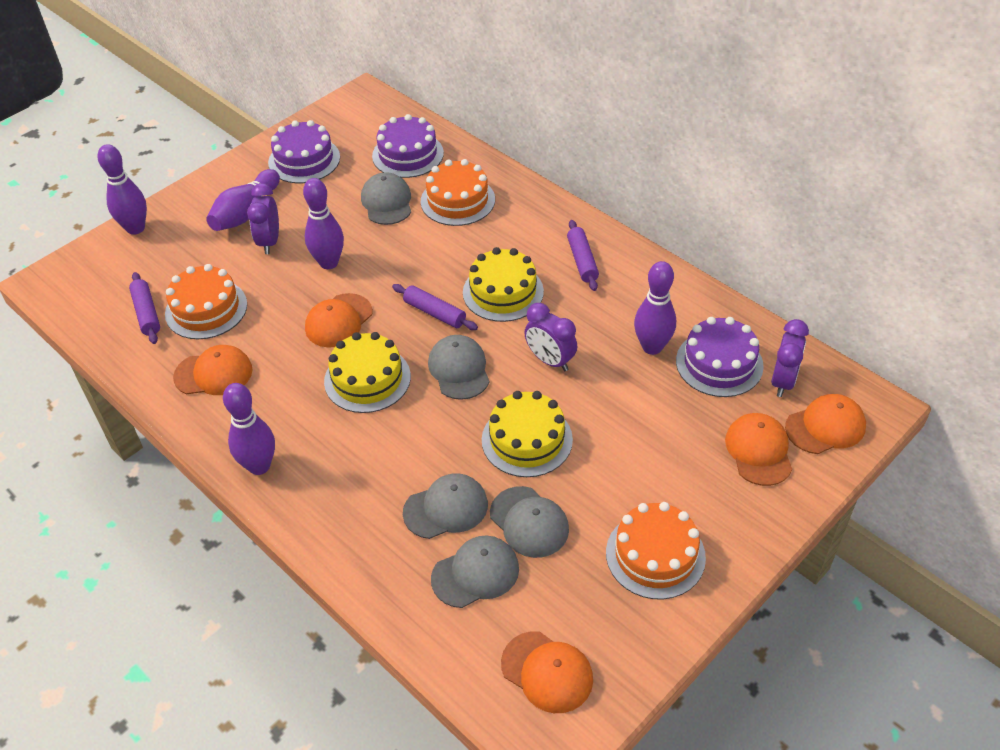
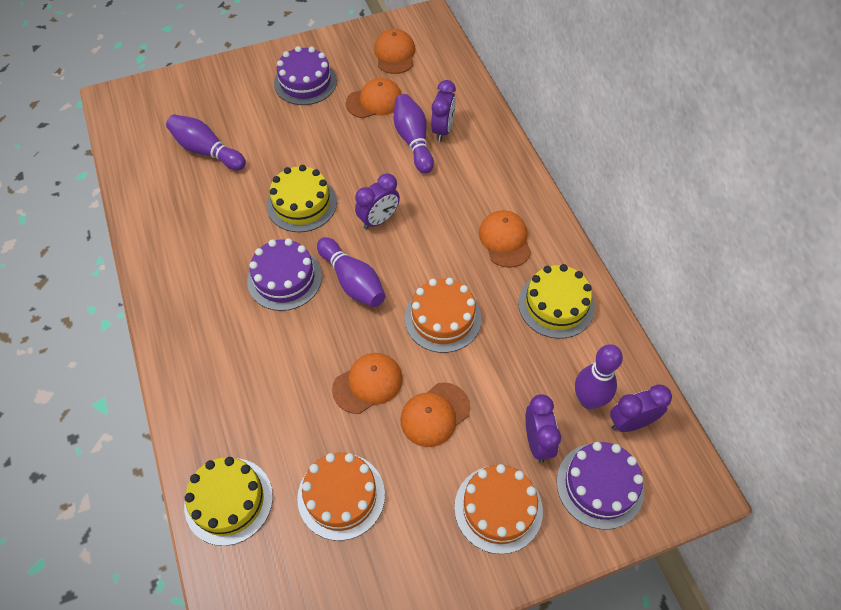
grey cap: 5 -> 0
purple bowling pin: 5 -> 4
purple clock: 3 -> 4
purple rolling pin: 3 -> 0

